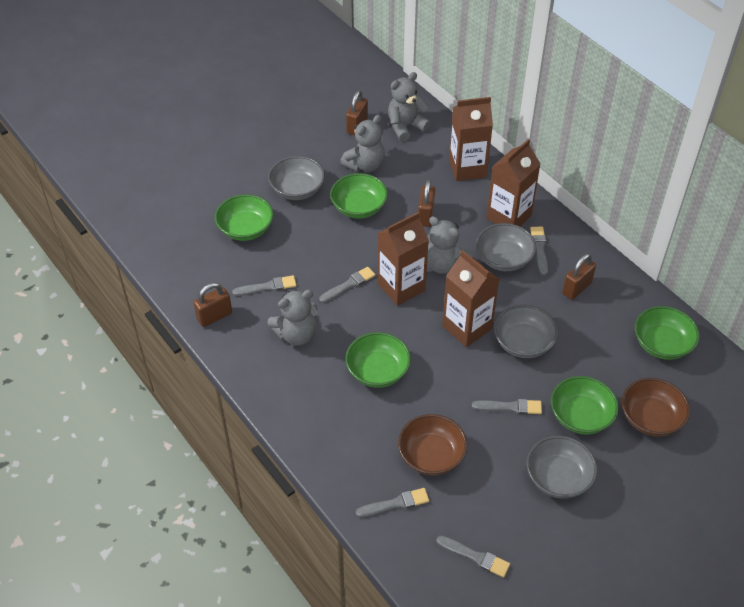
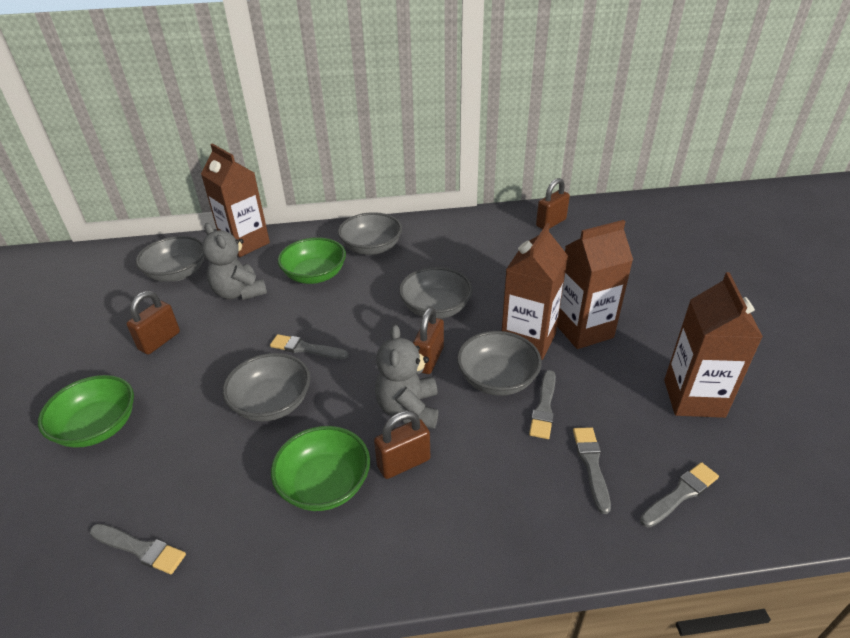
brown bowl: 2 -> 0
green bowl: 5 -> 3
grey bowl: 4 -> 5
grey brush: 6 -> 5
grey teddy bear: 4 -> 2

